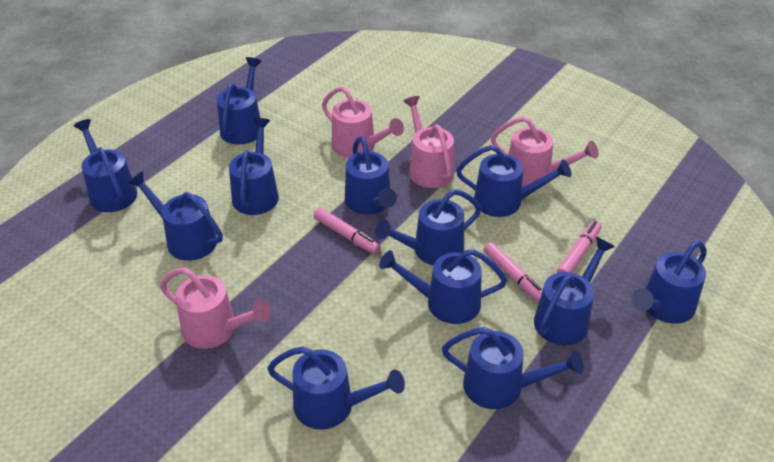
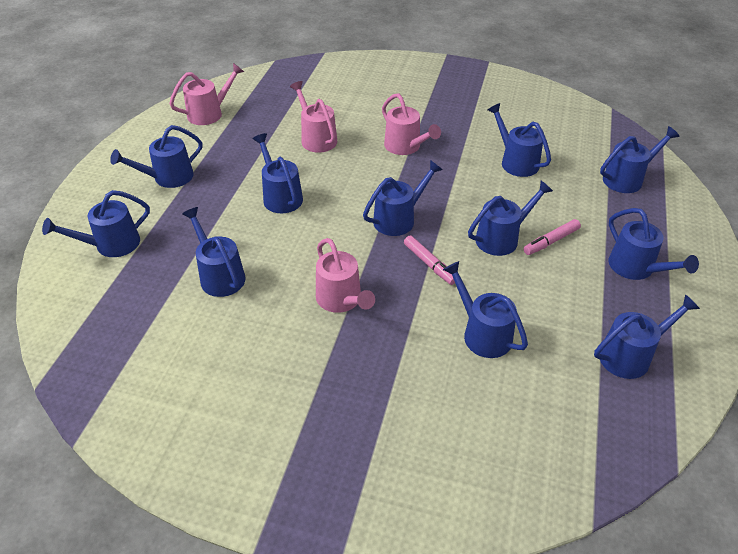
blue watering can: 12 -> 11
pink marker: 3 -> 2

